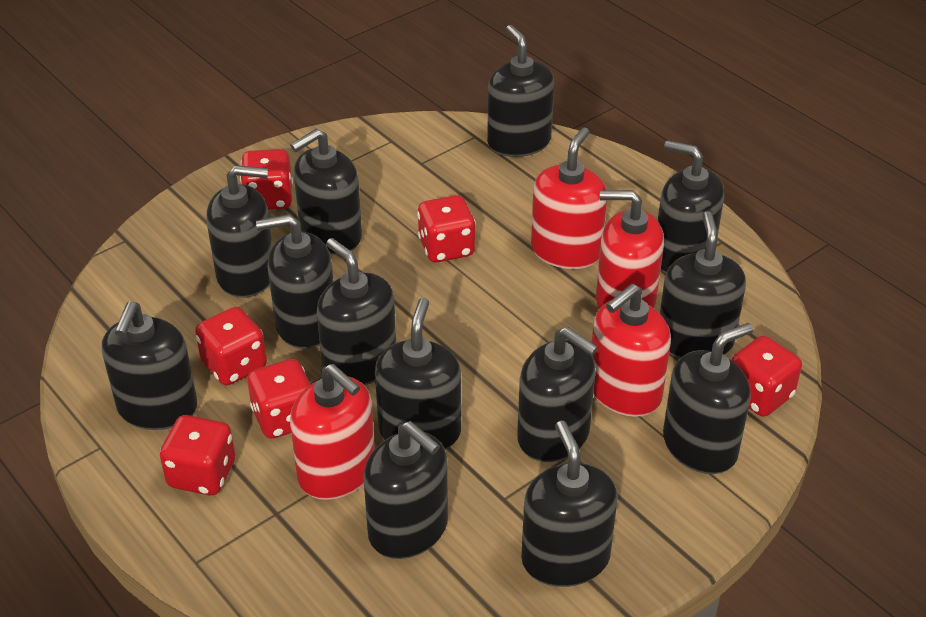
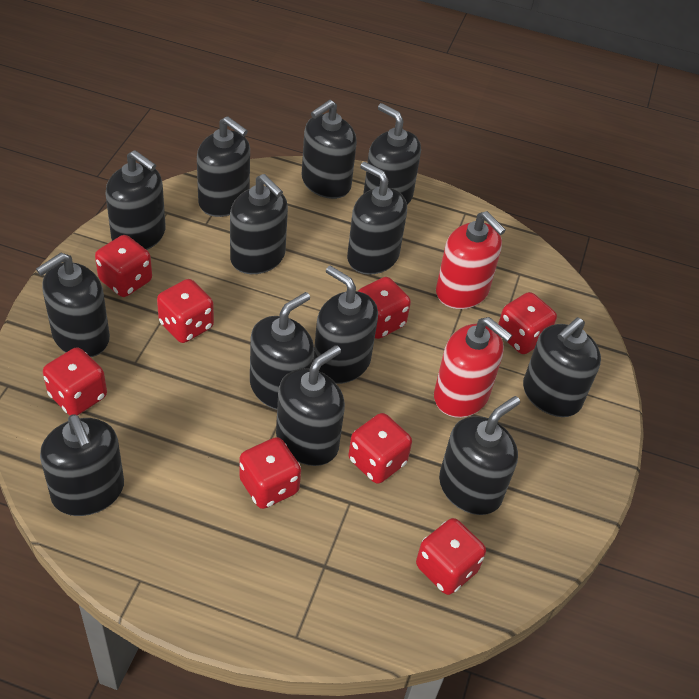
red dice: 6 -> 8
red soap dispenser: 4 -> 2

